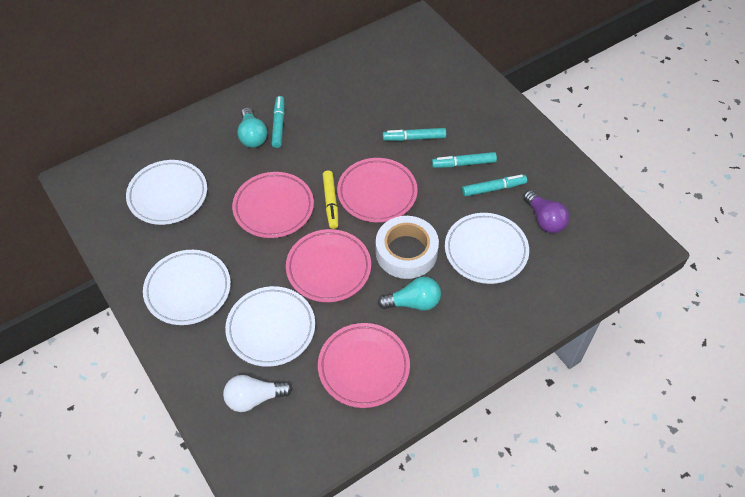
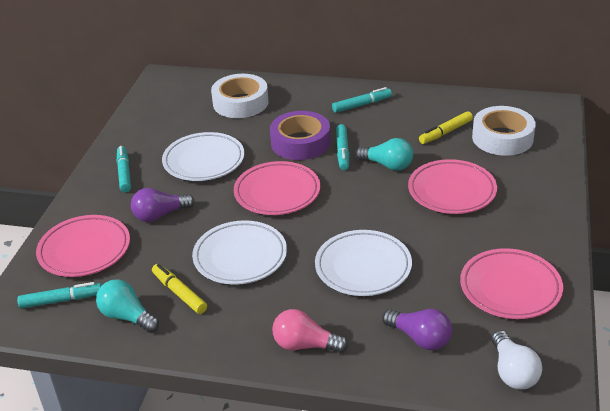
pink light bulb: 0 -> 1
purple light bulb: 1 -> 2
purple tape: 0 -> 1
white plate: 4 -> 3
white tape: 1 -> 2
yellow marker: 1 -> 2

